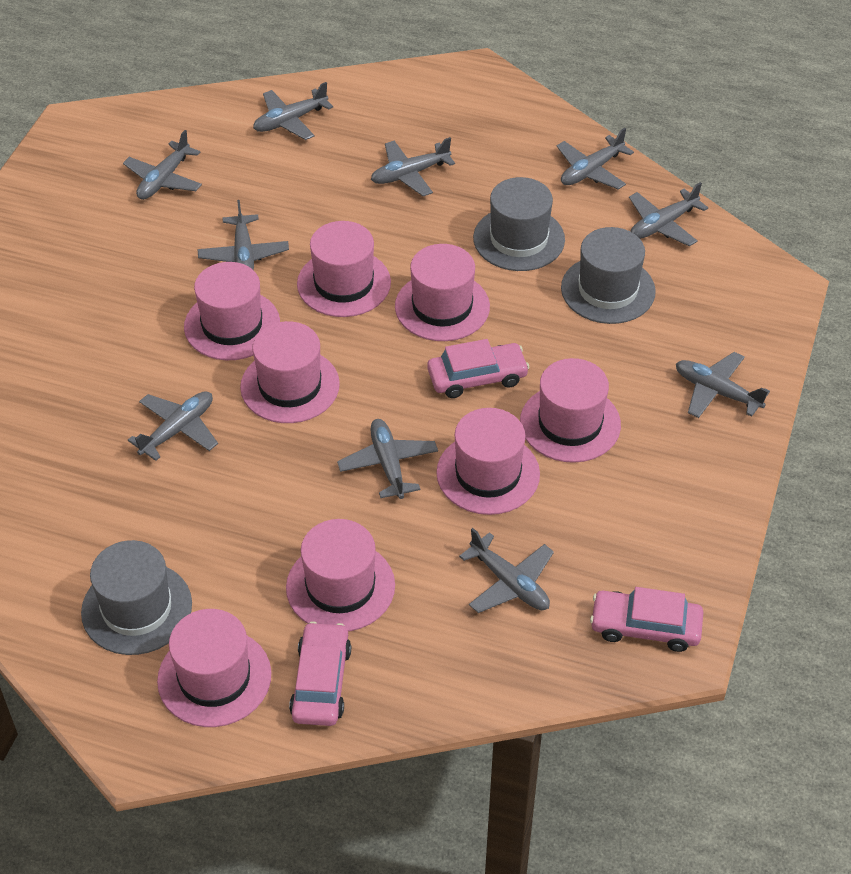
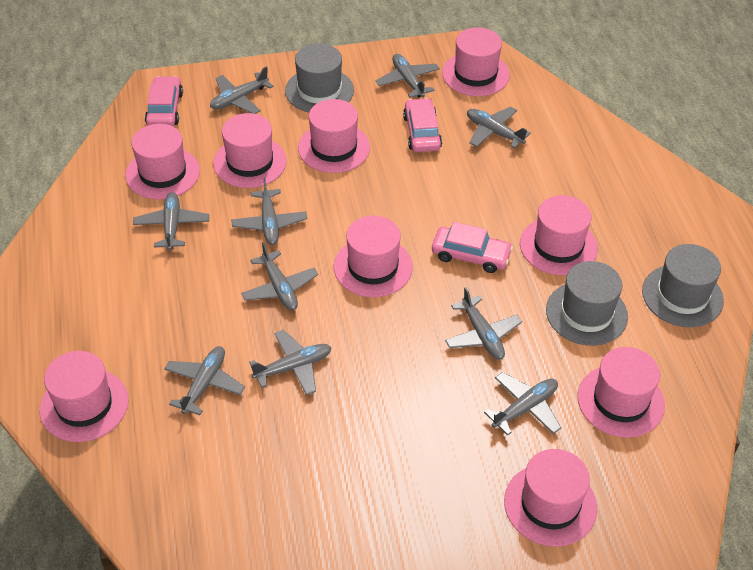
pink hat: 8 -> 9

